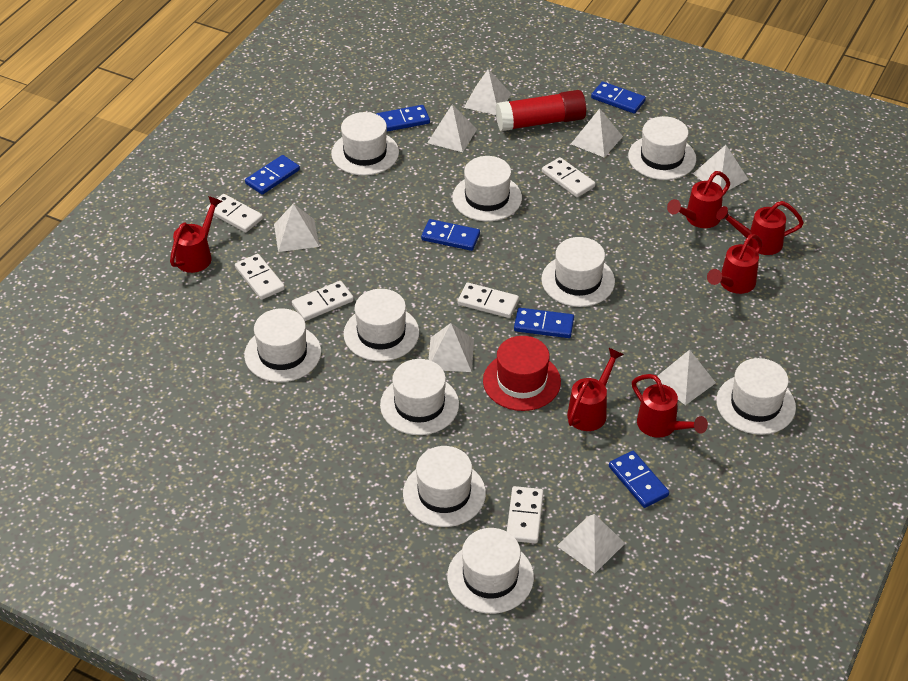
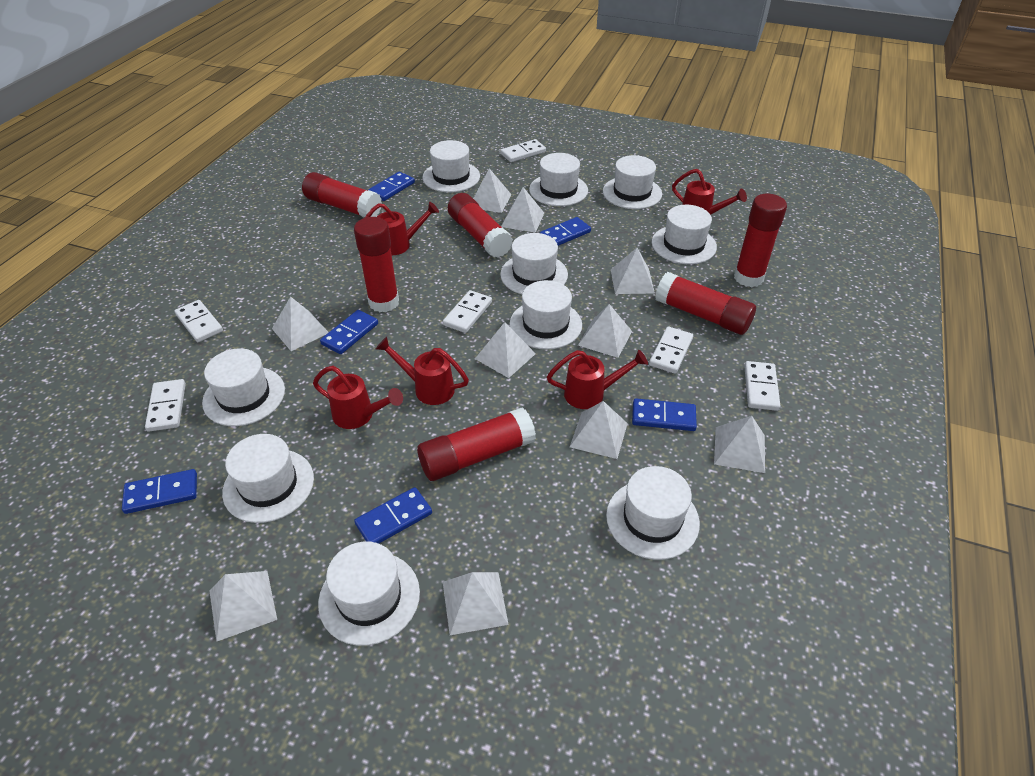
red glue stick: 1 -> 6
red hat: 1 -> 0
red watering can: 6 -> 5
white pyramid: 8 -> 10

